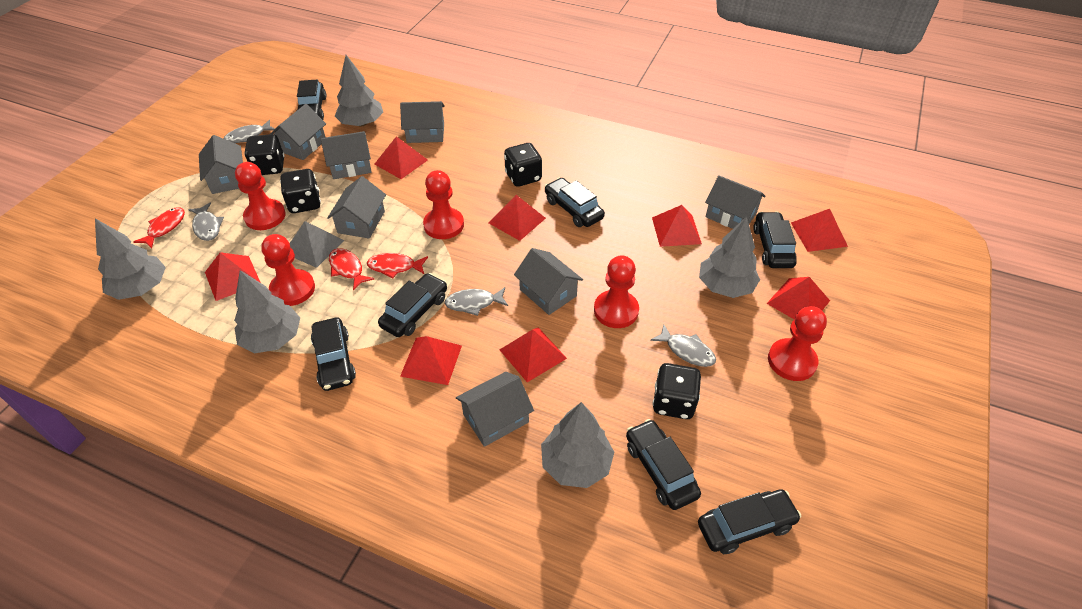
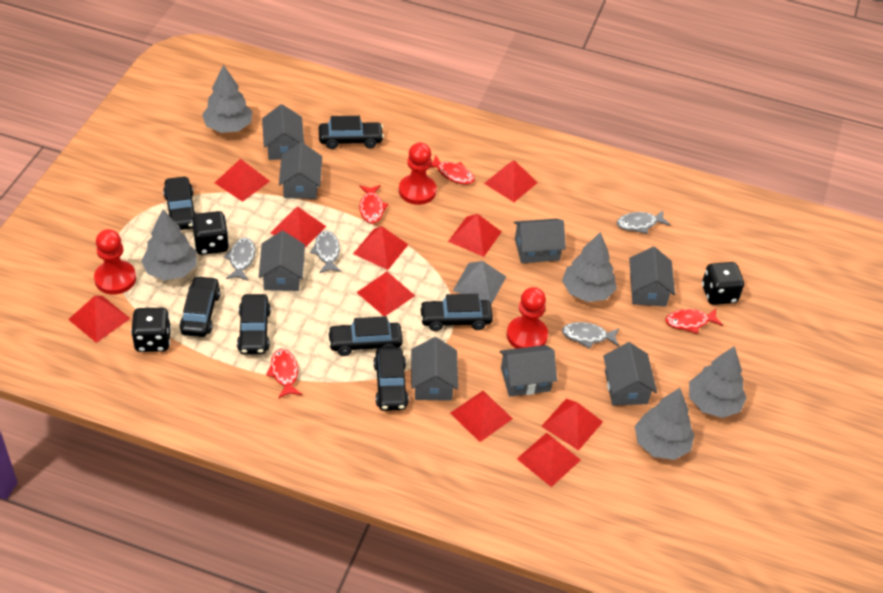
black dice: 4 -> 3
red fish: 3 -> 4
red pawn: 5 -> 3
red pyramid: 8 -> 10

